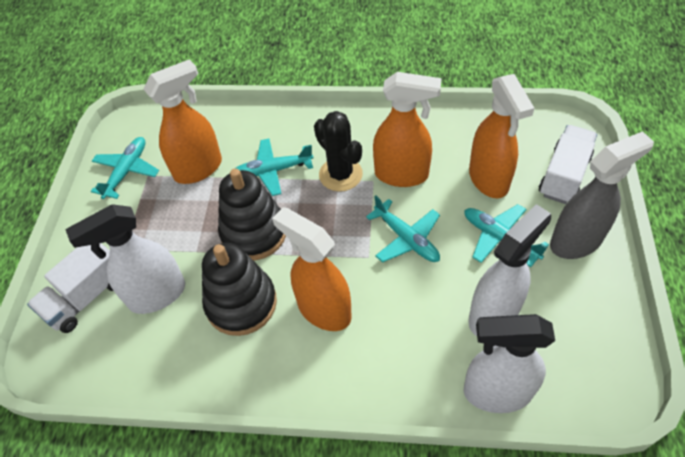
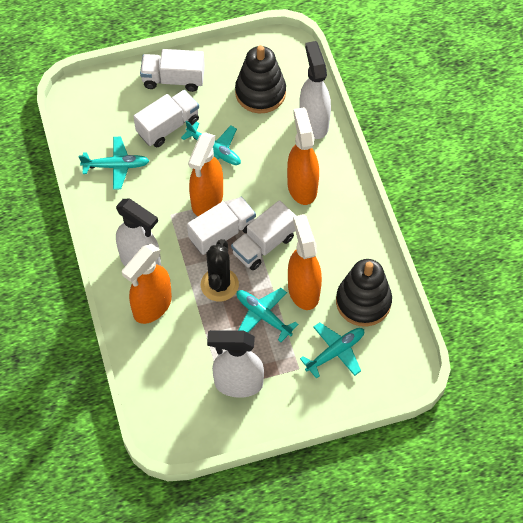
grey spray bottle: 1 -> 0
white truck: 2 -> 4

